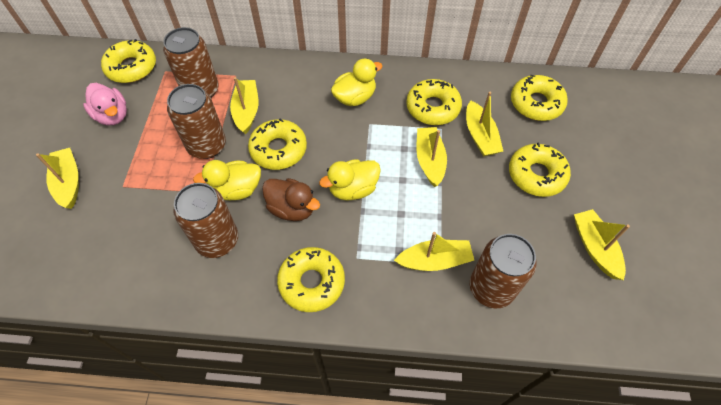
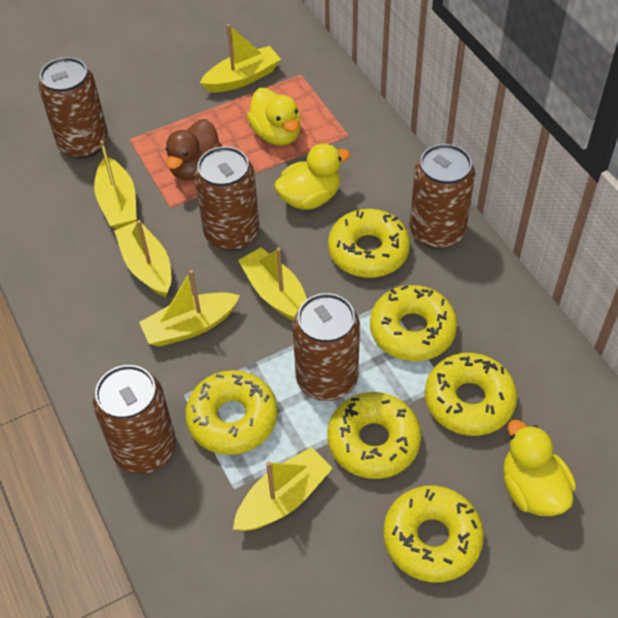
brown can: 4 -> 5
pink duck: 1 -> 0

